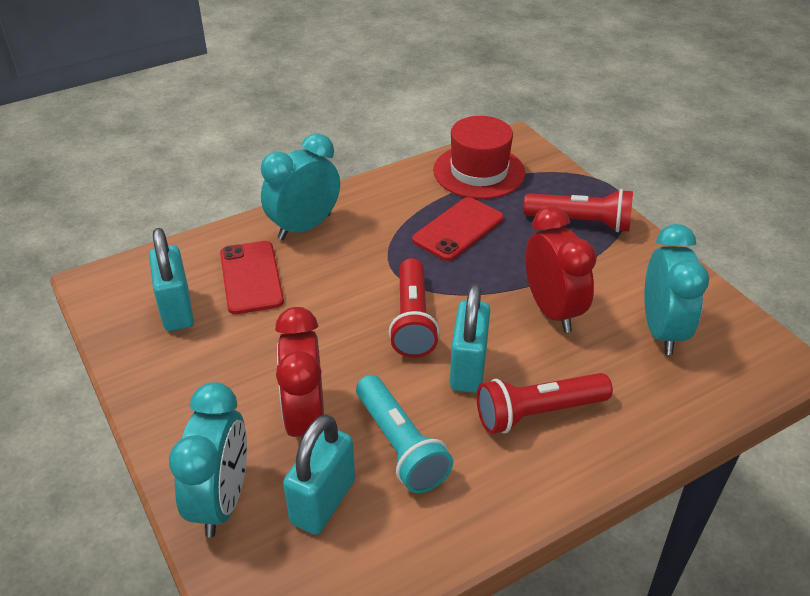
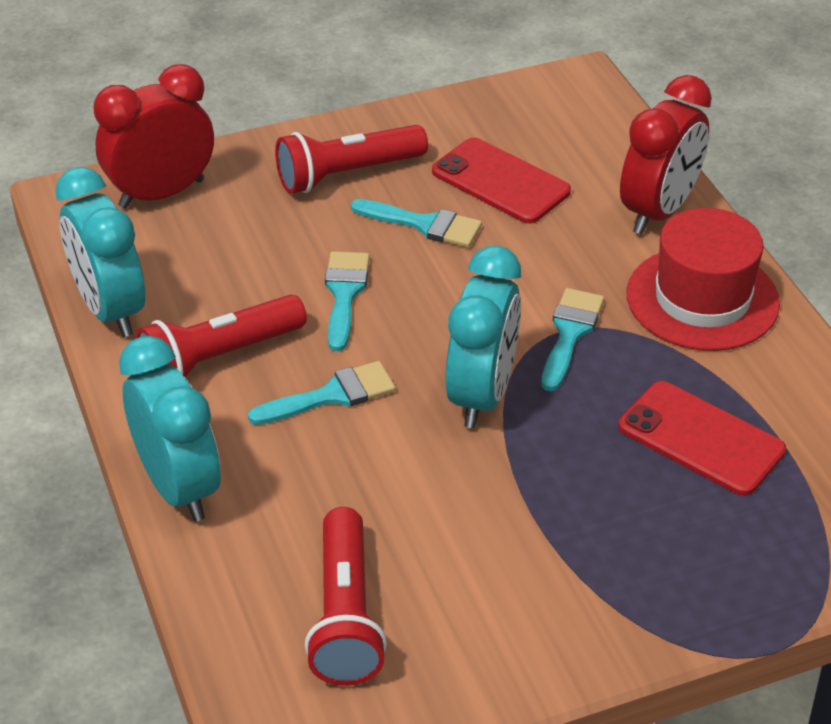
turquoise brush: 0 -> 4
turquoise flashlight: 1 -> 0
turquoise padlock: 3 -> 0

